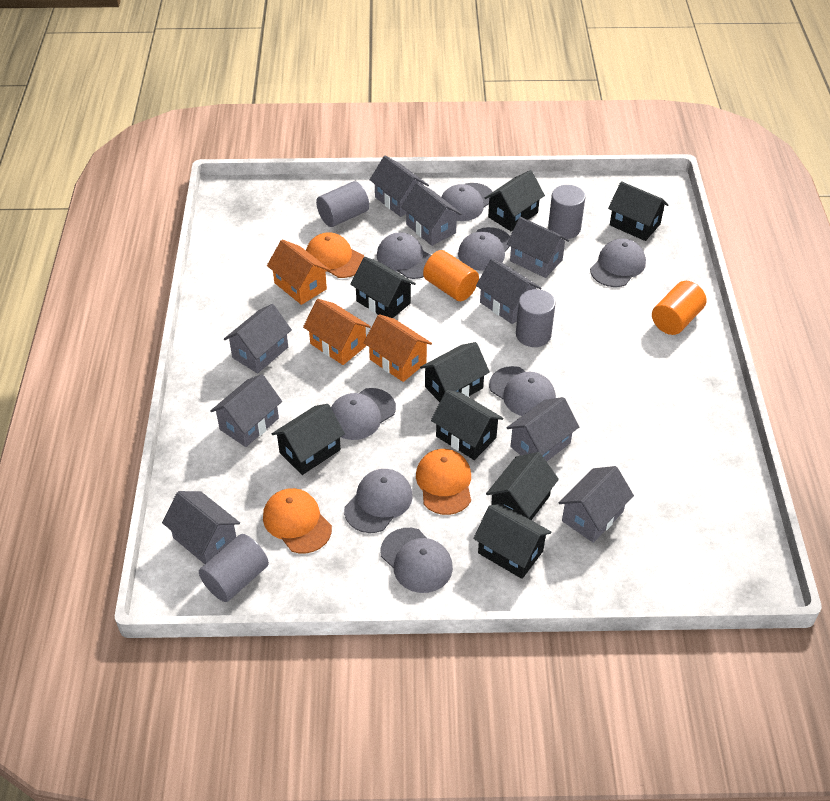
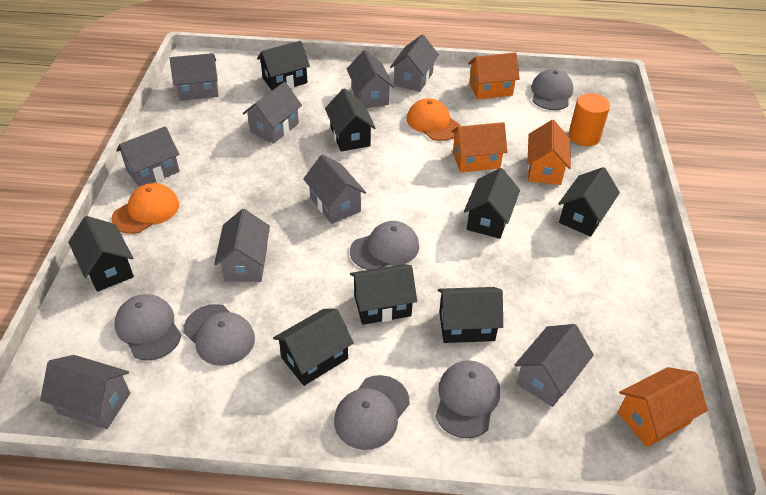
grey cap: 8 -> 6
grey cylinder: 4 -> 0
orange cap: 3 -> 2
orange cylinder: 2 -> 1
orange house: 3 -> 4

